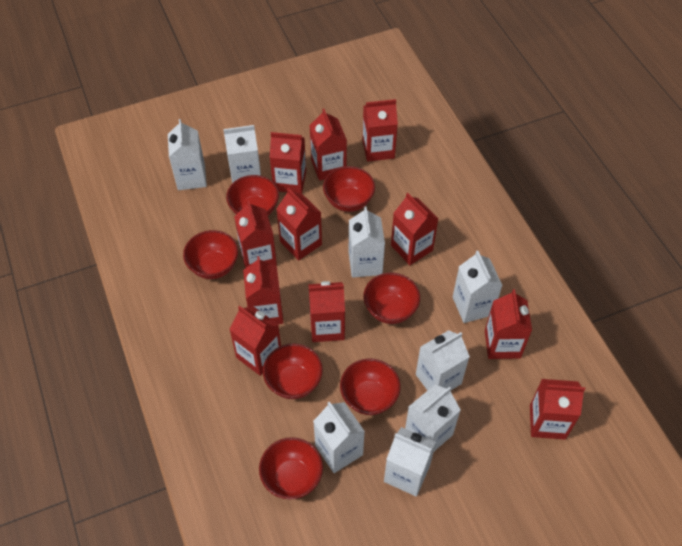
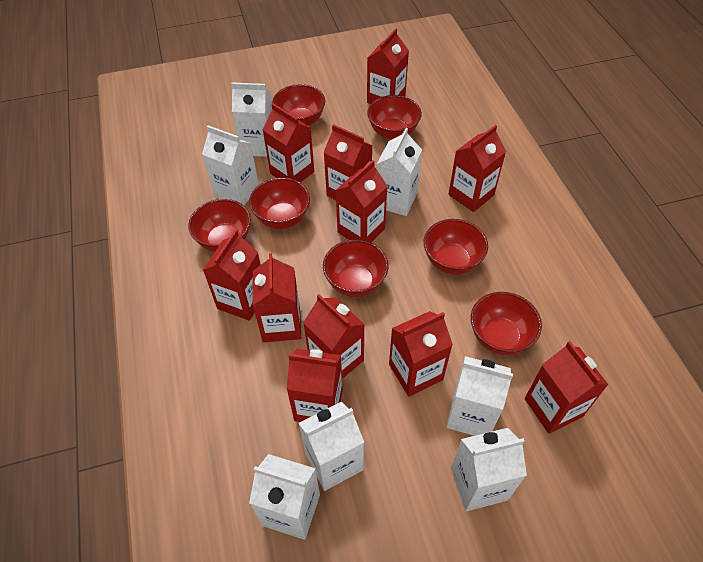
white carton: 8 -> 7

